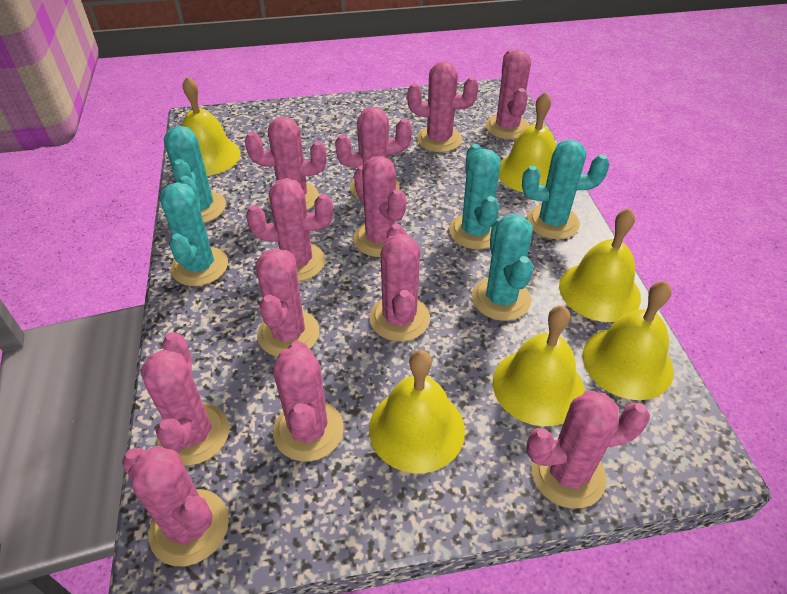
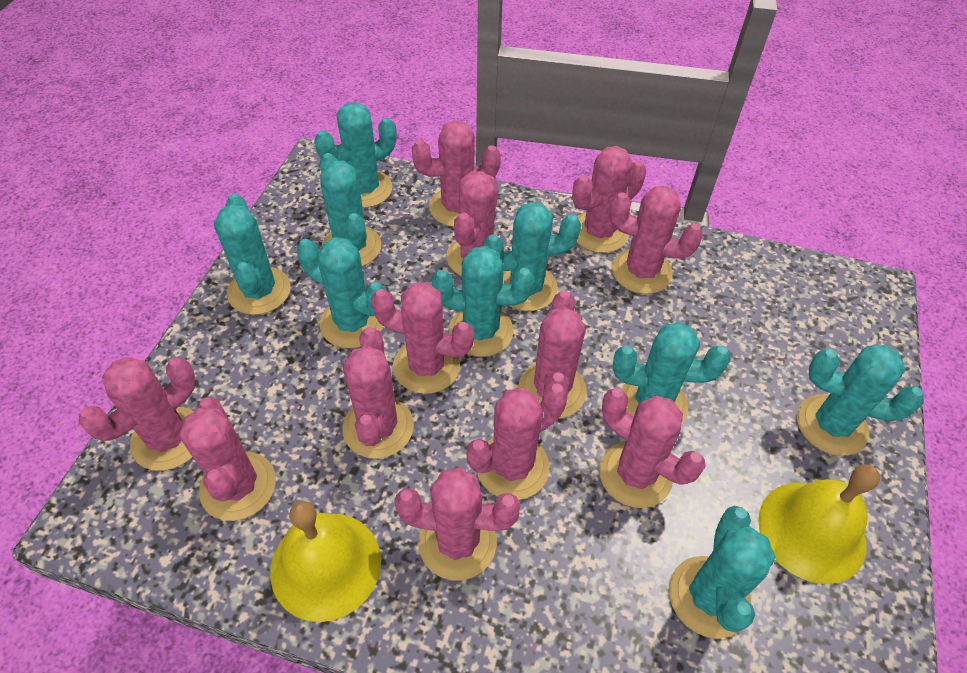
turquoise cactus: 5 -> 9
yellow bell: 6 -> 2

